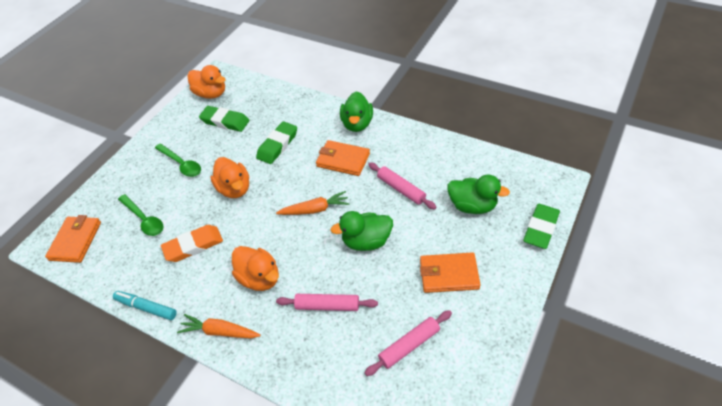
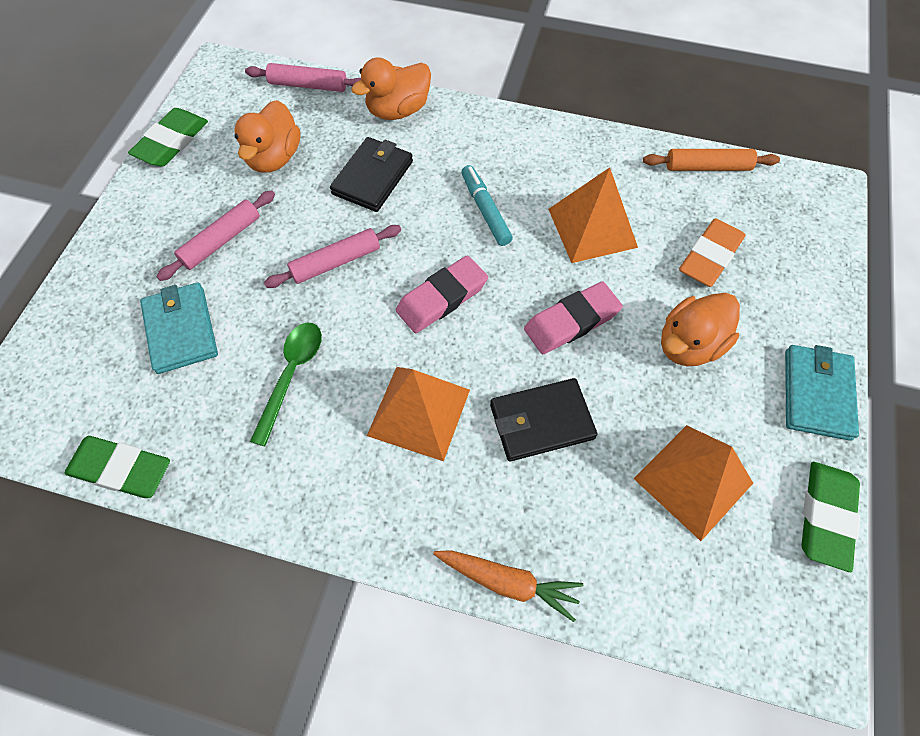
black wallet: 0 -> 2
green duck: 3 -> 0
green spoon: 2 -> 1
orange carrot: 2 -> 1
orange pyramid: 0 -> 3
orange rolling pin: 0 -> 1
orange wallet: 3 -> 0
pink eraser: 0 -> 2
turquoise wallet: 0 -> 2

